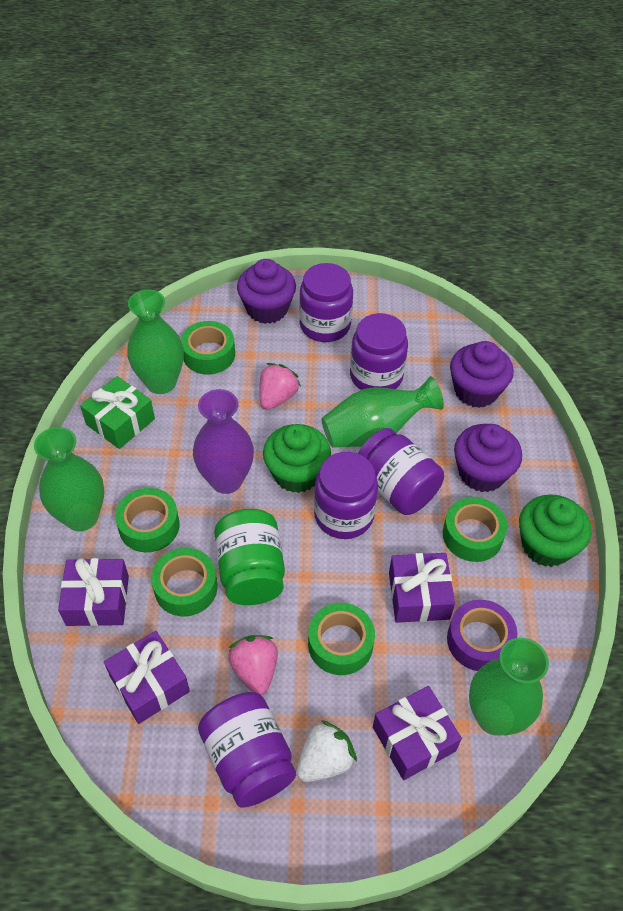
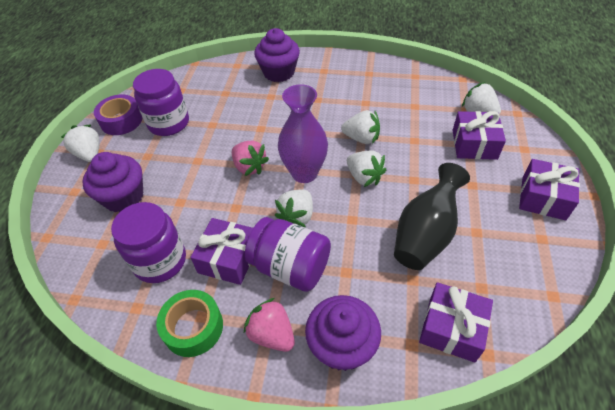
black vase: 0 -> 1
green cupcake: 2 -> 0
green gift: 1 -> 0
green jar: 1 -> 0
green tape: 5 -> 1
green vase: 4 -> 0
purple jar: 5 -> 3
white strawberry: 1 -> 5

